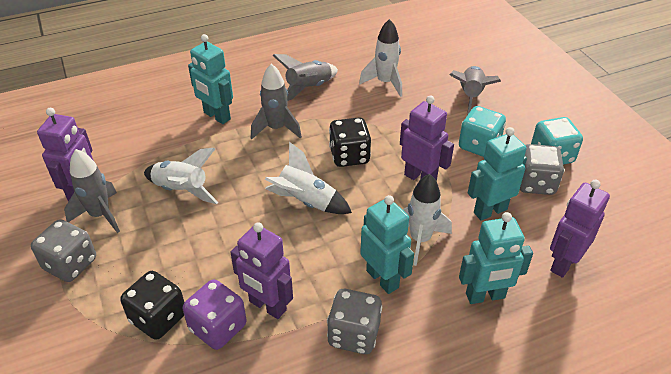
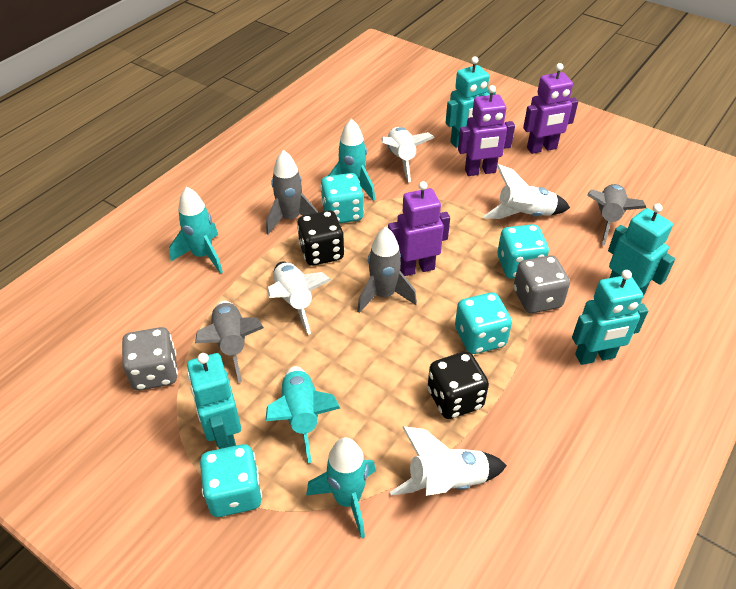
grey dice: 3 -> 2
purple dice: 1 -> 0
purple robot: 4 -> 3
turquoise dice: 2 -> 4
turquoise rocket: 0 -> 4

